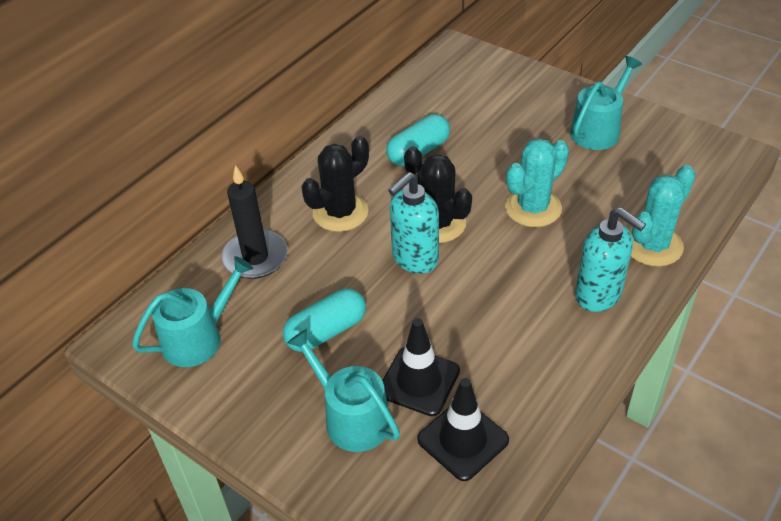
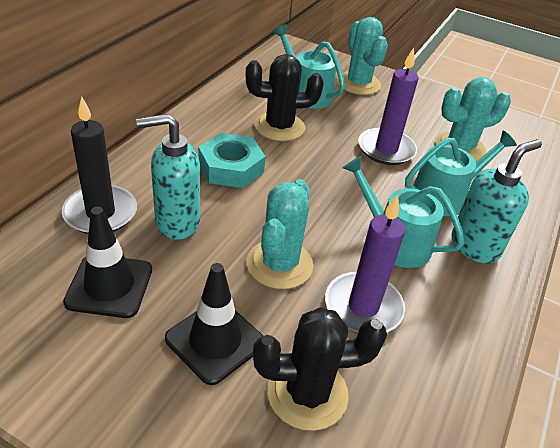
purple candle: 0 -> 2
turquoise cactus: 2 -> 3
turquoise capsule: 2 -> 0
turquoise nut: 0 -> 1

